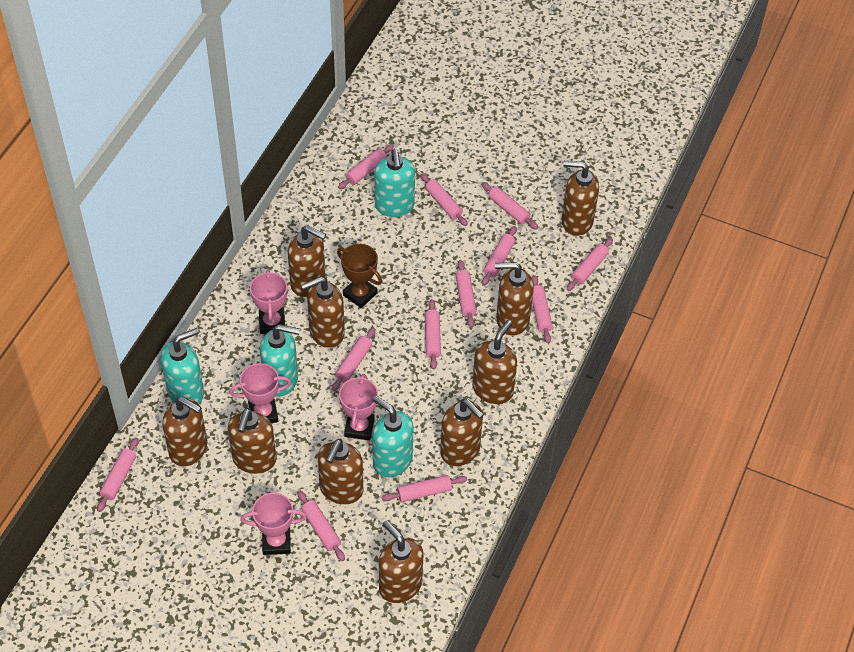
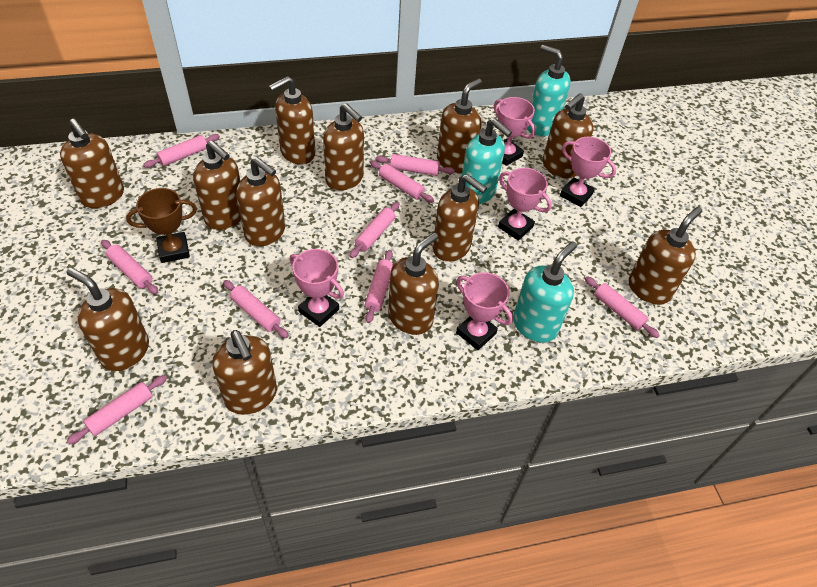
brown soap dispenser: 10 -> 12
pink rolling pin: 12 -> 9
pink trophy: 4 -> 5
turquoise soap dispenser: 4 -> 3

